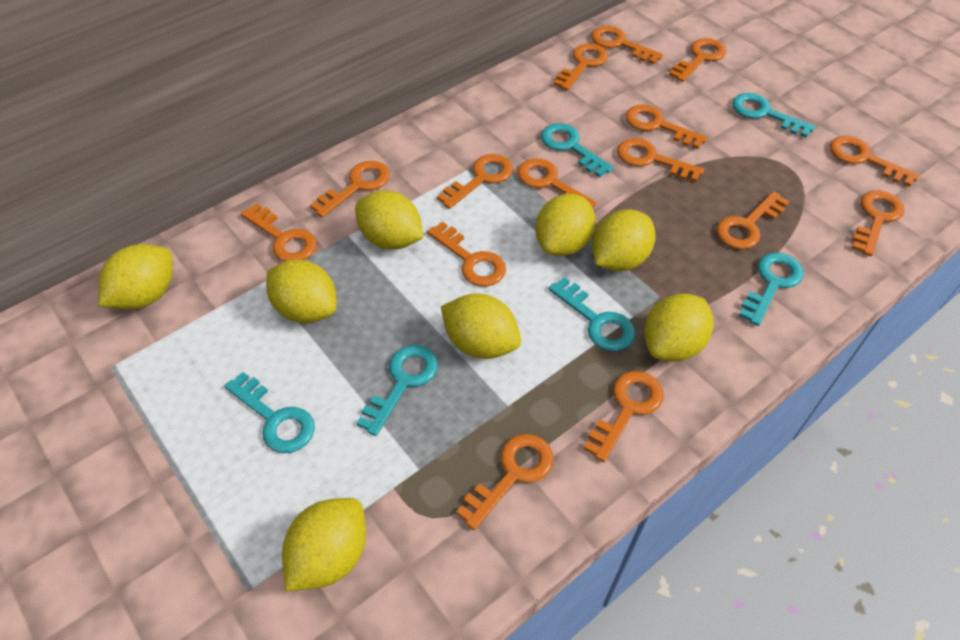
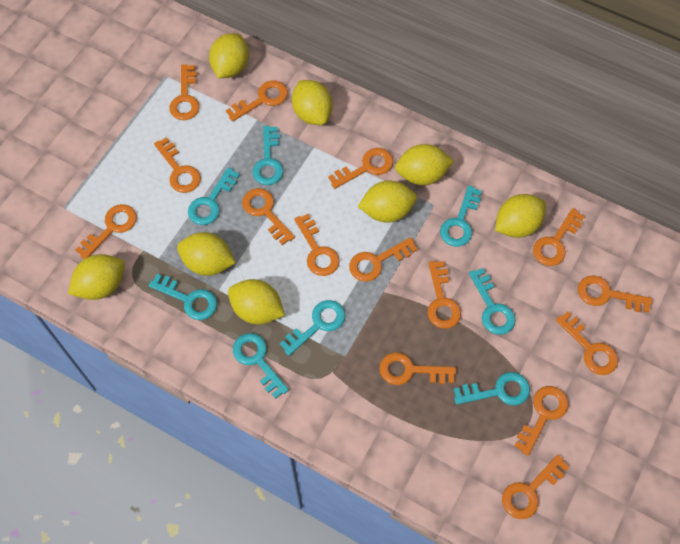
turquoise key: 6 -> 8

